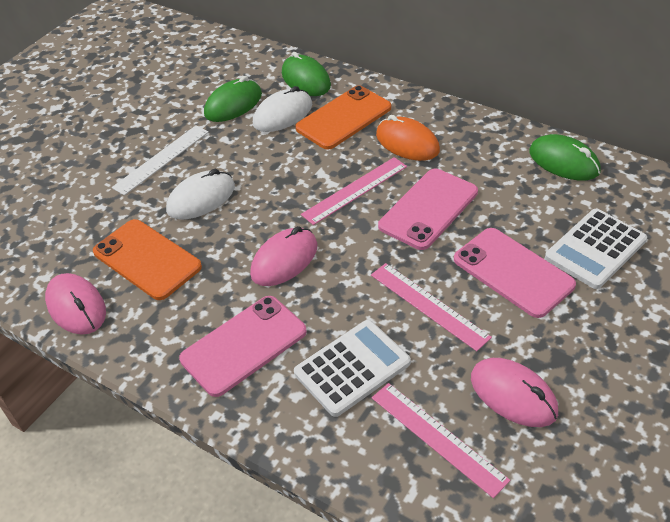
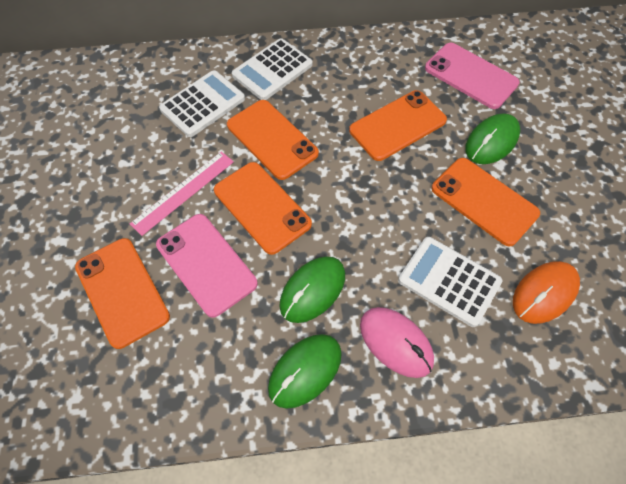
orange phone: 2 -> 5
pink mouse: 3 -> 1
pink phone: 3 -> 2
pink ruler: 3 -> 1
white calculator: 2 -> 3
white mouse: 2 -> 0
white ruler: 1 -> 0

